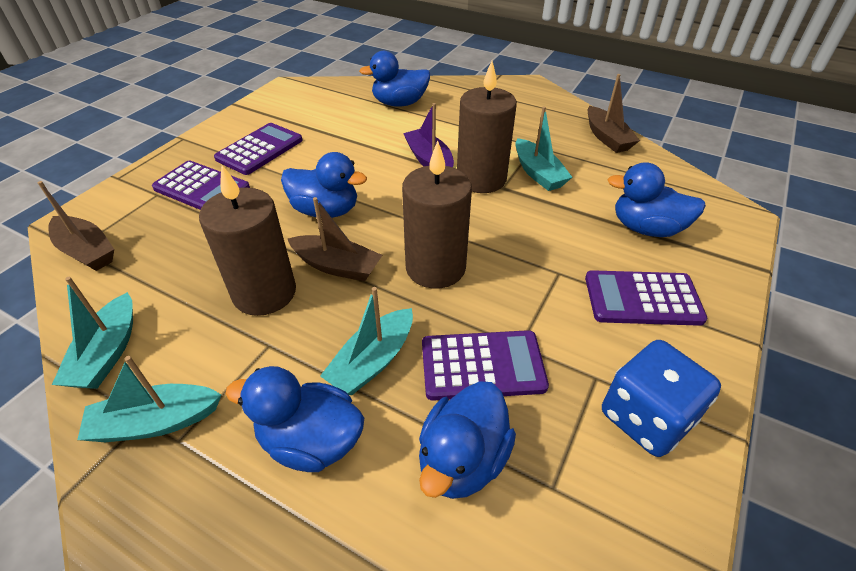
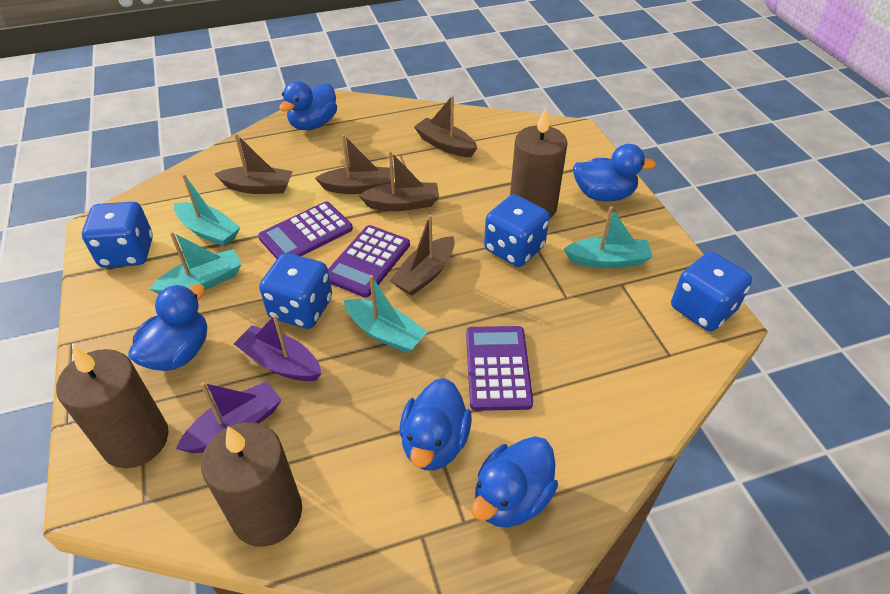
blue dice: 1 -> 4
brown boat: 3 -> 5
purple boat: 1 -> 2
purple calculator: 4 -> 3

